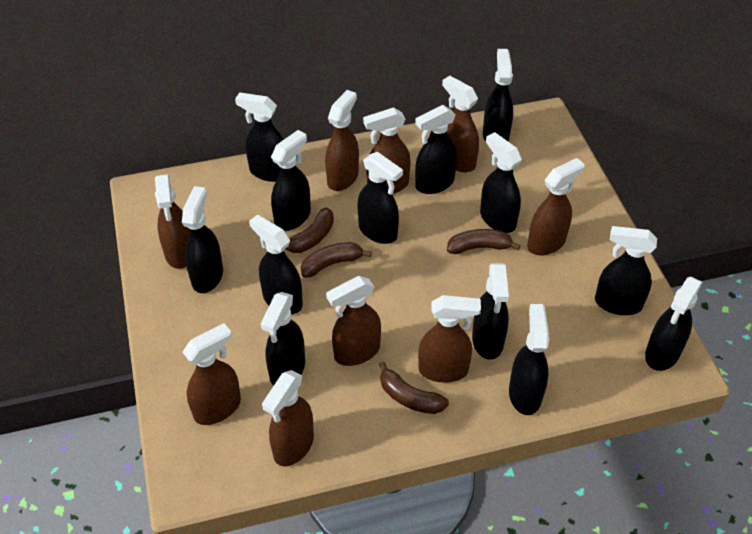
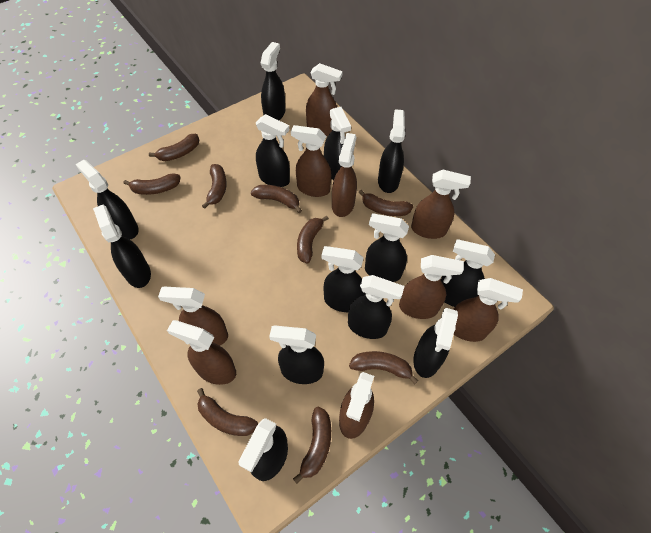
brown banana: 4 -> 9

